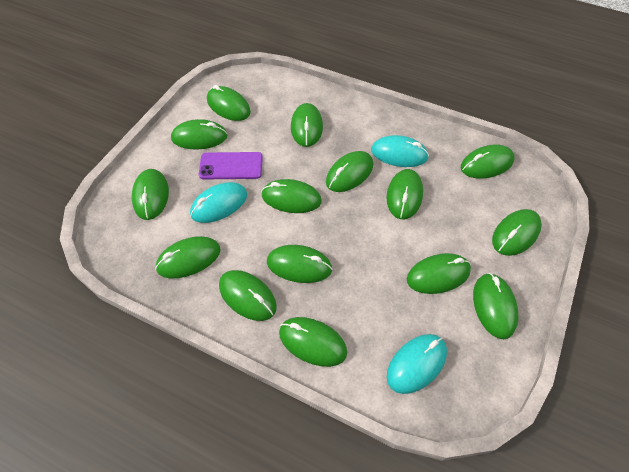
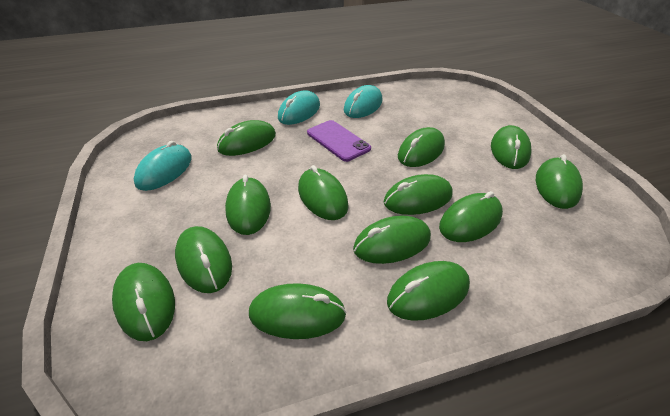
green mouse: 15 -> 13

